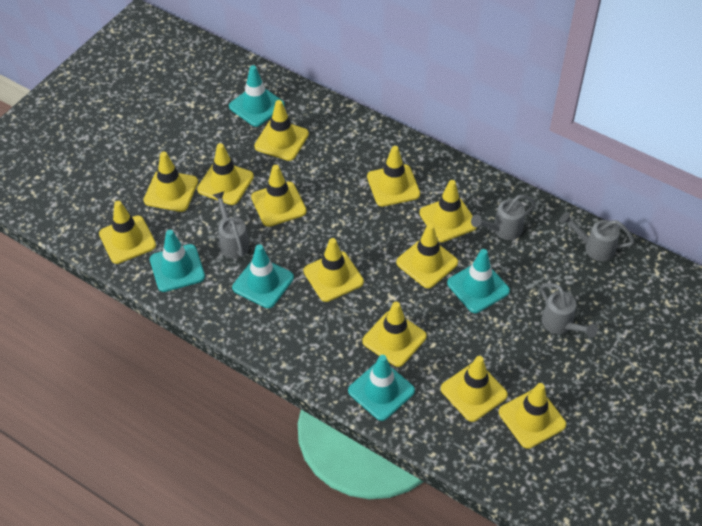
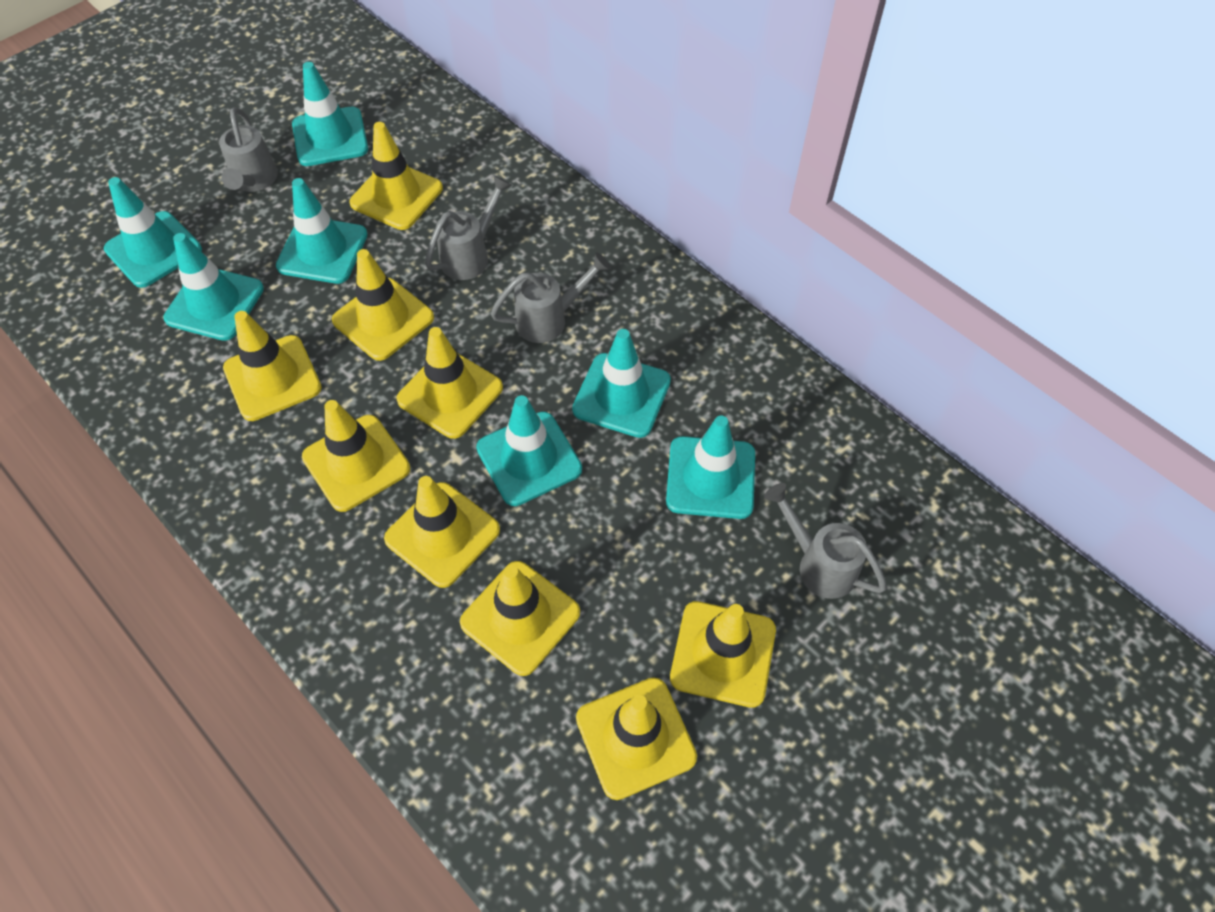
turquoise traffic cone: 5 -> 7
yellow traffic cone: 12 -> 9

